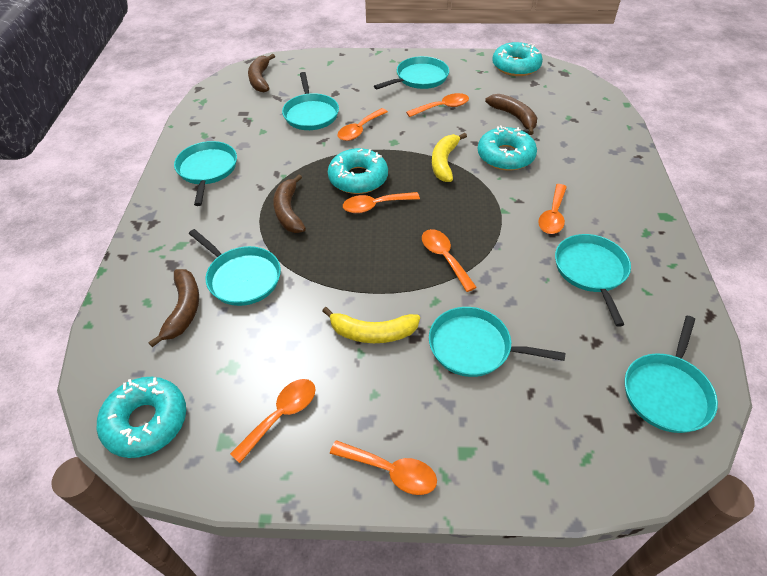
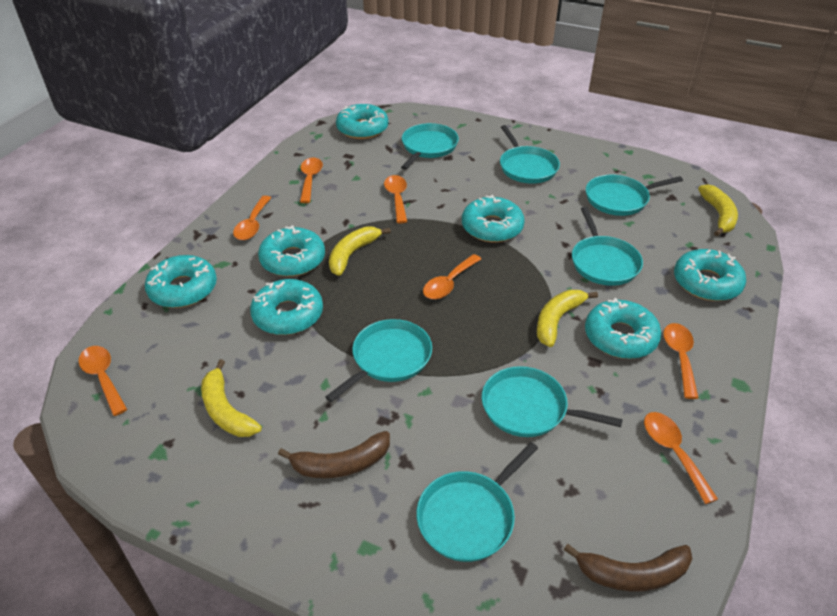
brown banana: 4 -> 2
turquoise donut: 4 -> 7
yellow banana: 2 -> 4

